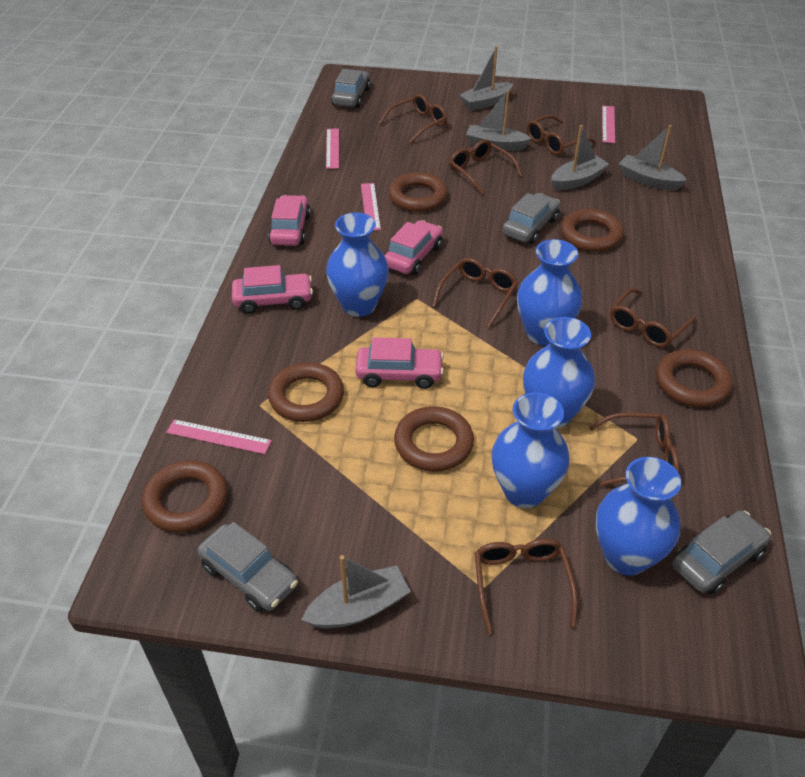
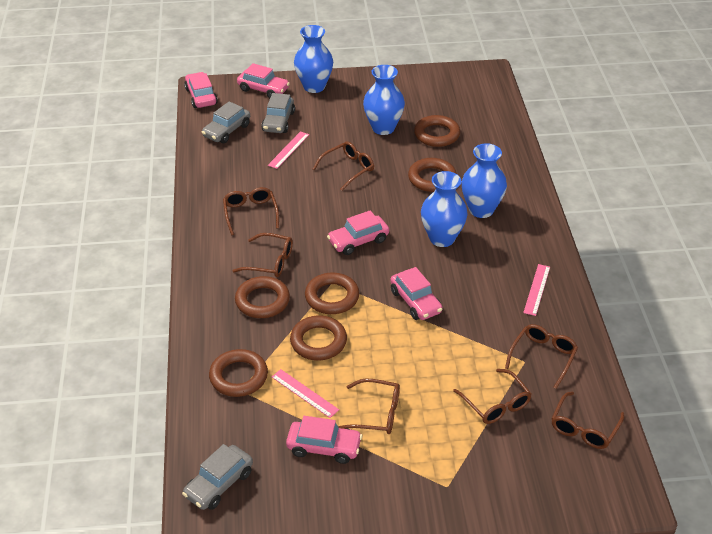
blue vase: 5 -> 4
grey boat: 5 -> 0
grey car: 4 -> 3
pink car: 4 -> 5
pink ruler: 4 -> 3

